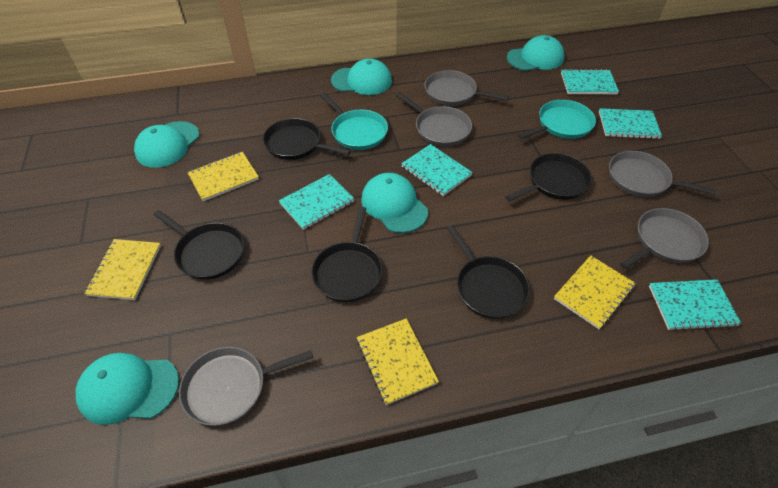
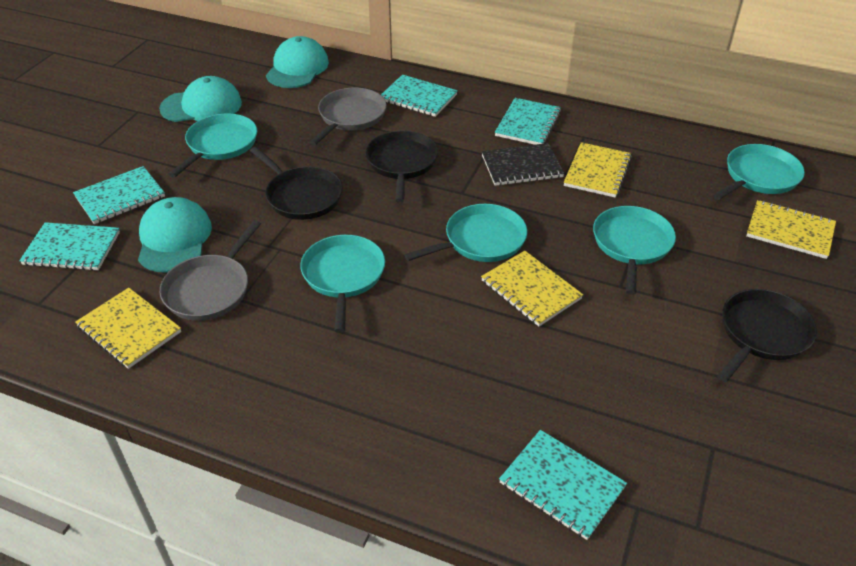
black notebook: 0 -> 1
black pan: 5 -> 3
grey pan: 5 -> 2
turquoise cap: 5 -> 3
turquoise pan: 2 -> 5

